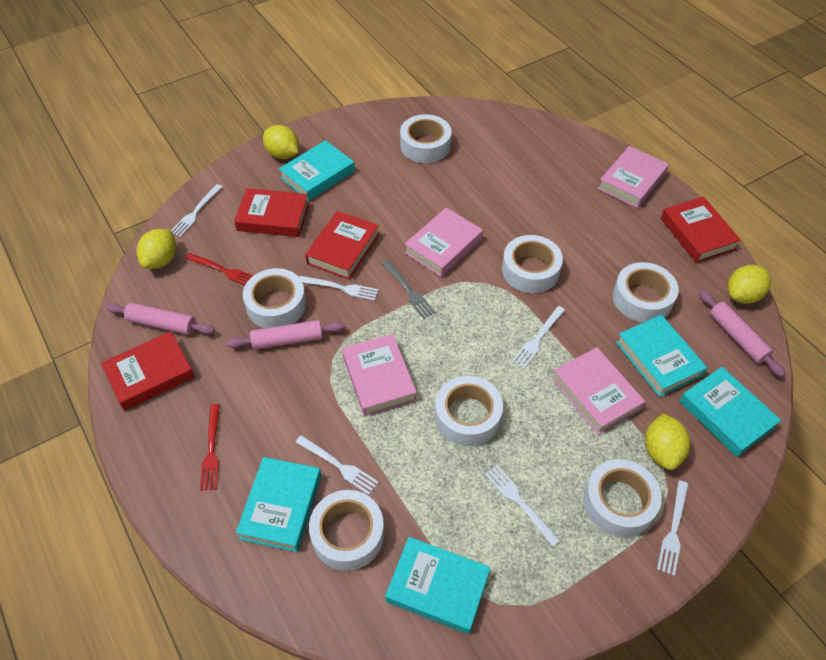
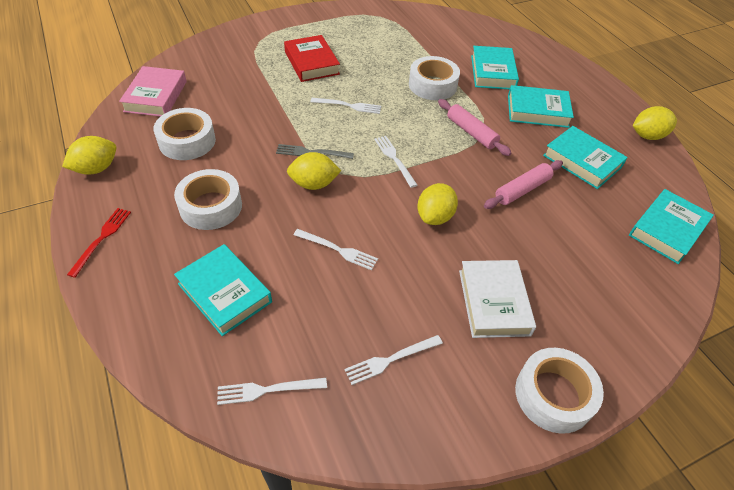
pink book: 4 -> 1
pink rolling pin: 3 -> 2
red book: 4 -> 1
red fork: 2 -> 1
white book: 0 -> 1
white fork: 6 -> 5
white tape: 7 -> 4

